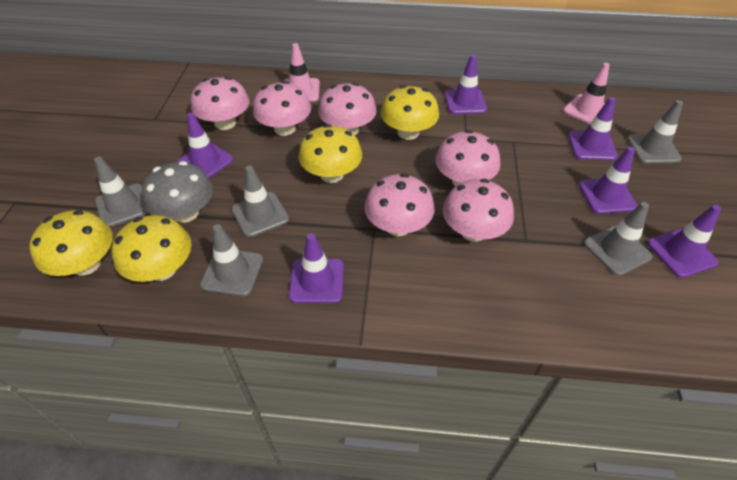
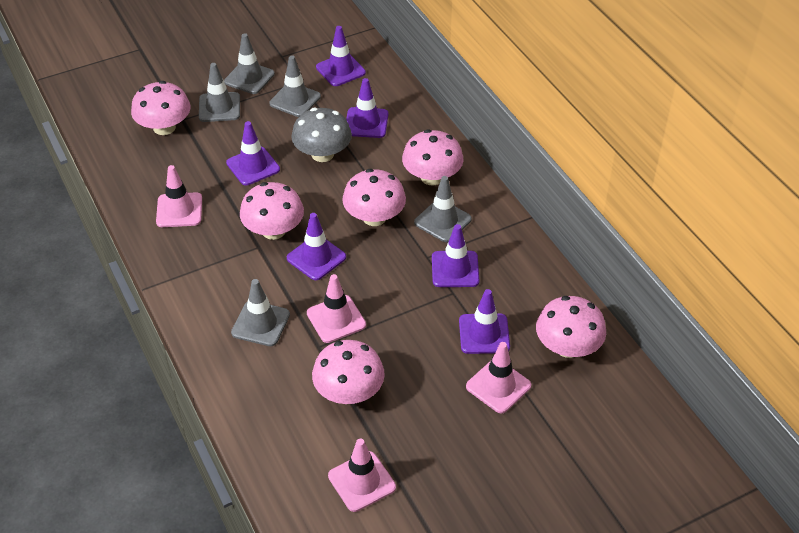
pink traffic cone: 2 -> 4
yellow mushroom: 4 -> 0

